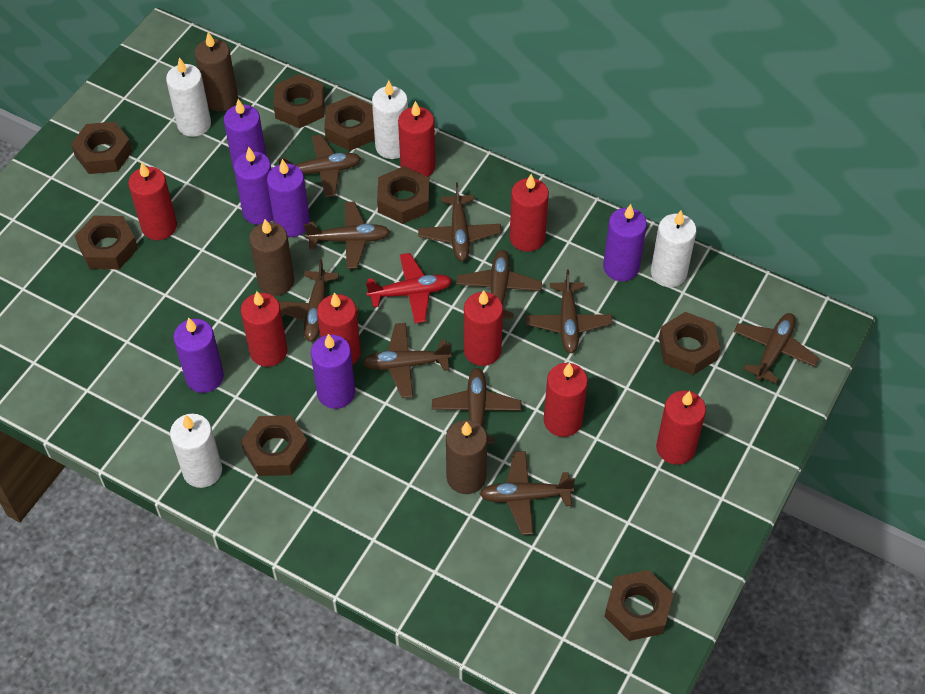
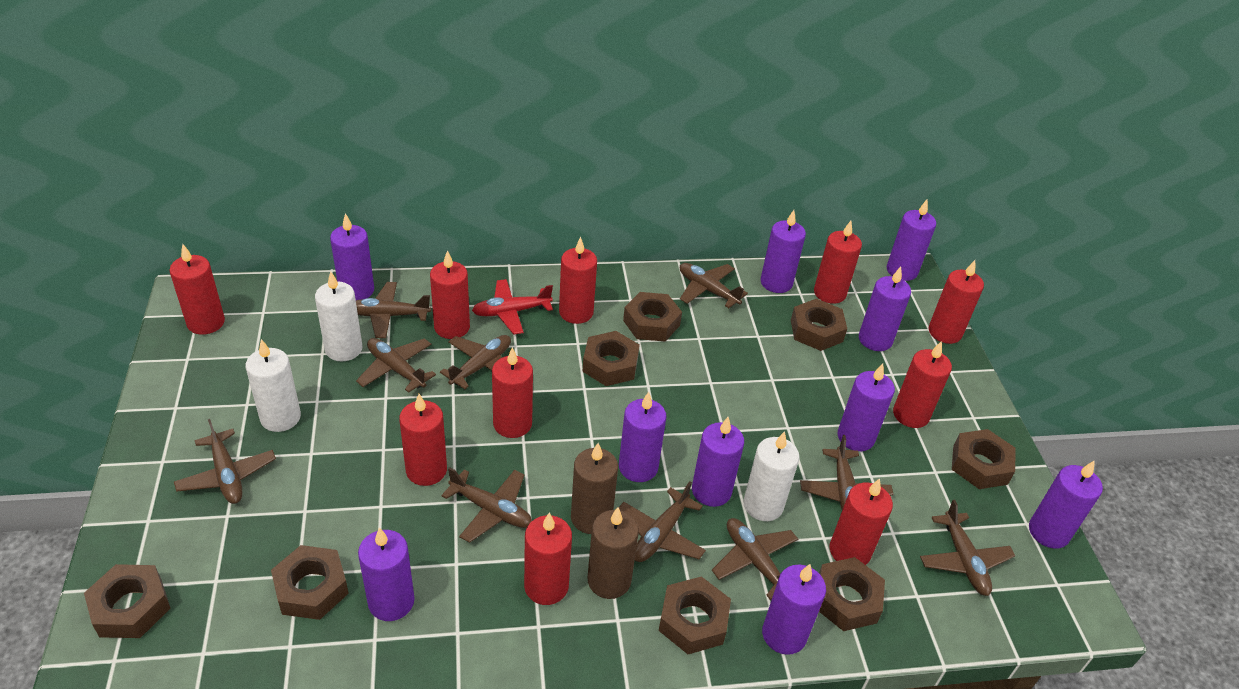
brown candle: 3 -> 2
purple candle: 6 -> 10
red candle: 8 -> 10
white candle: 4 -> 3

